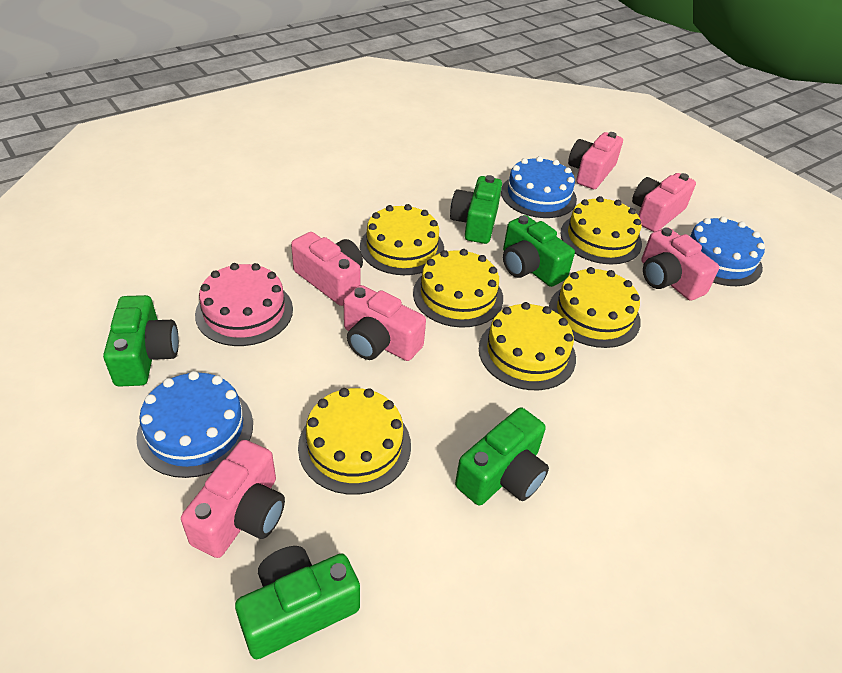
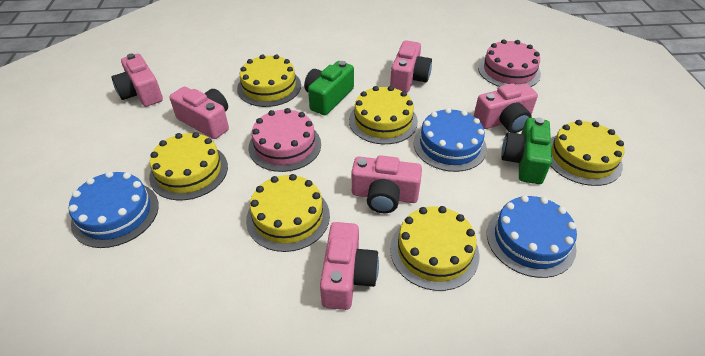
green camera: 5 -> 2
pink cake: 1 -> 2

